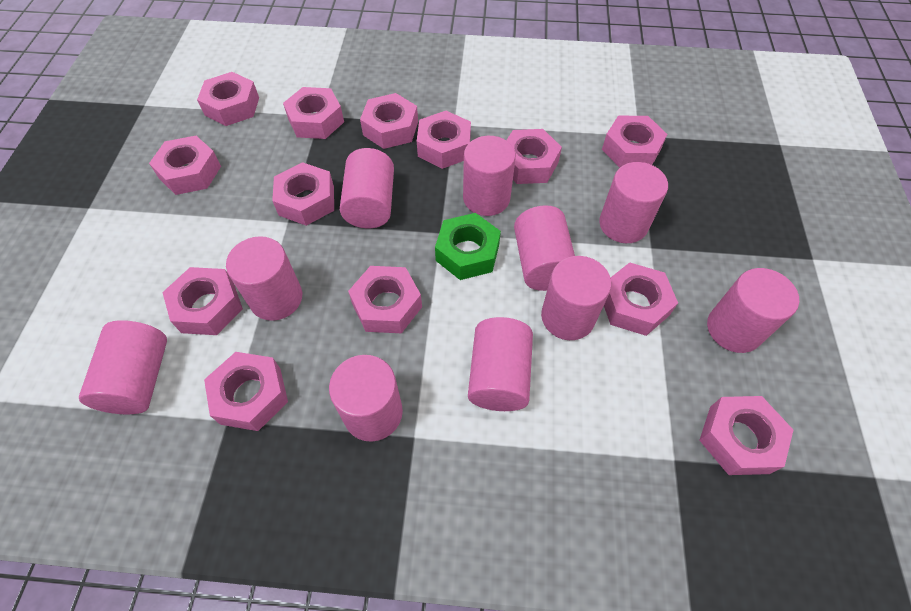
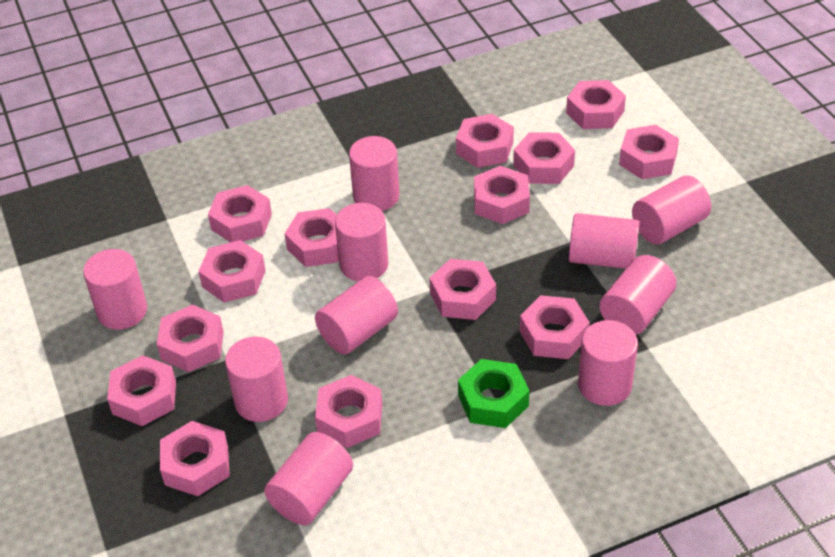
pink nut: 13 -> 14

